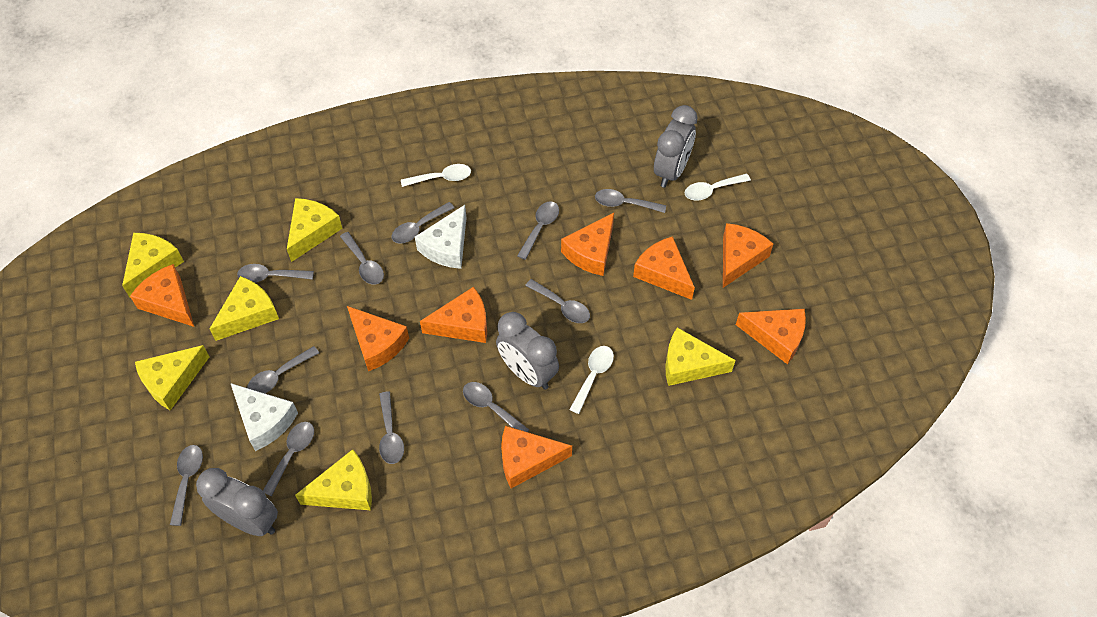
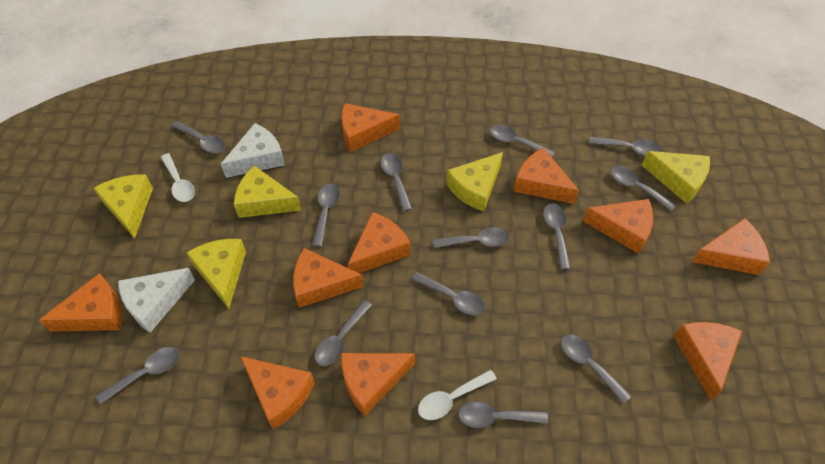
grey clock: 3 -> 0
grey spoon: 11 -> 13
orange cheese: 8 -> 10
white spoon: 3 -> 2
yellow cheese: 6 -> 5

